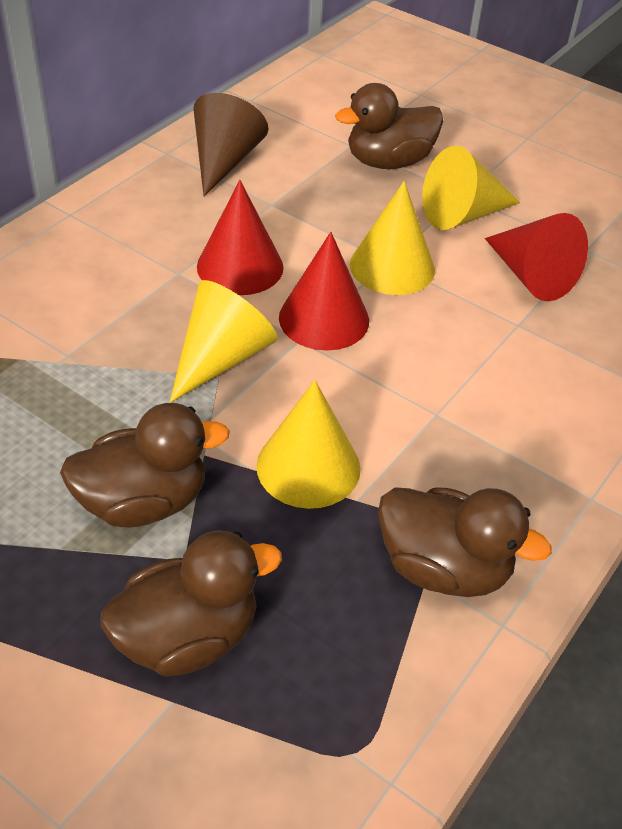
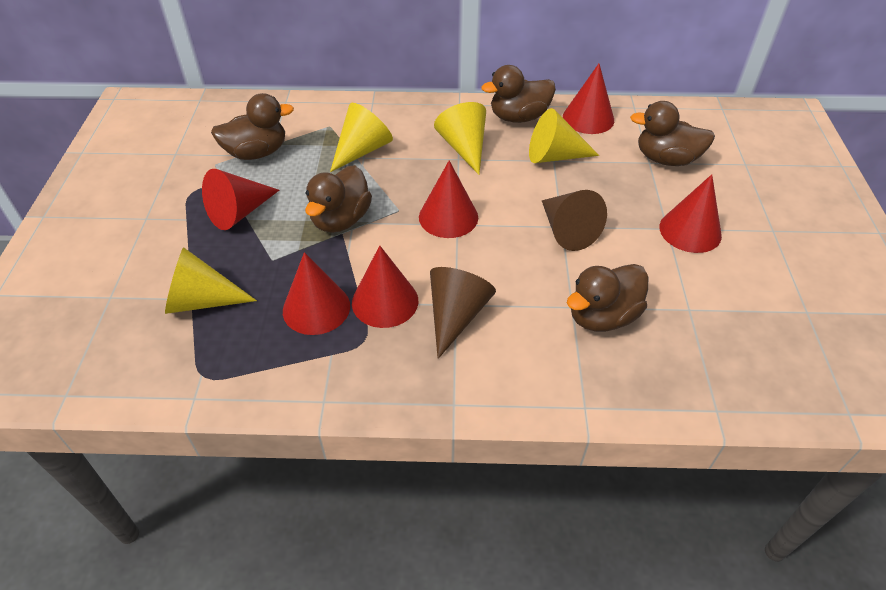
brown cone: 1 -> 2
brown duck: 4 -> 5
red cone: 3 -> 6

